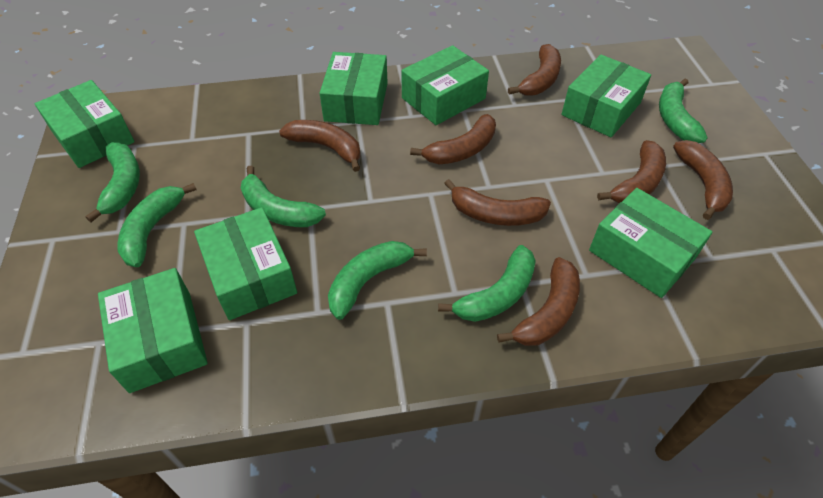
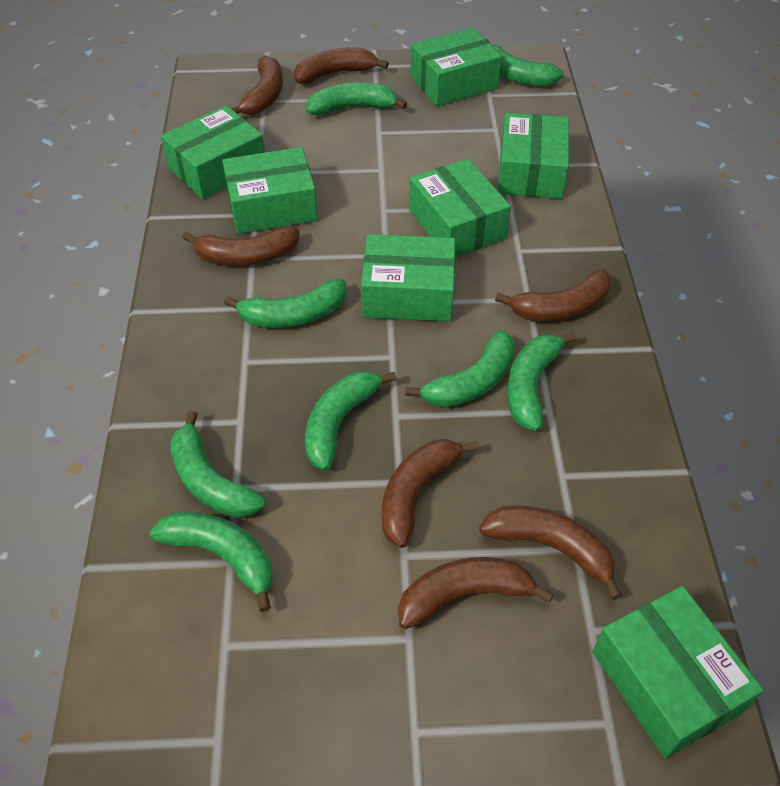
green banana: 6 -> 8

